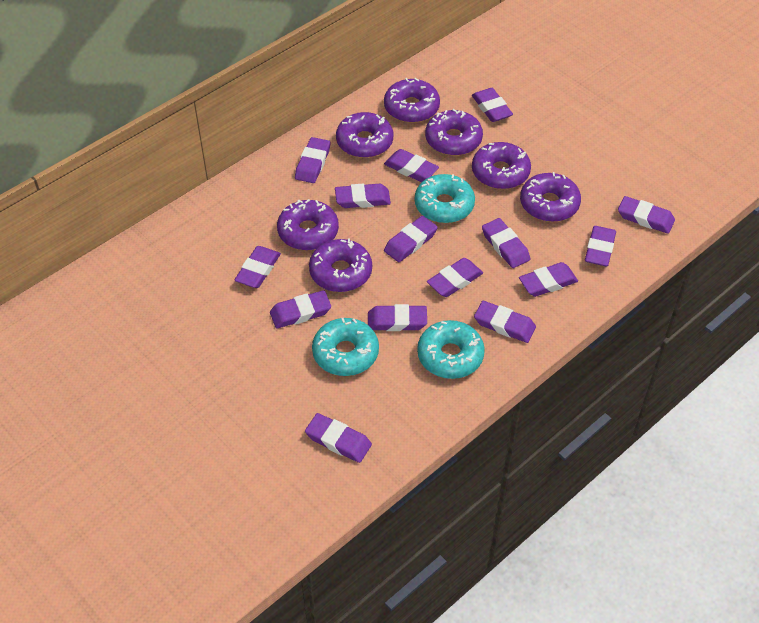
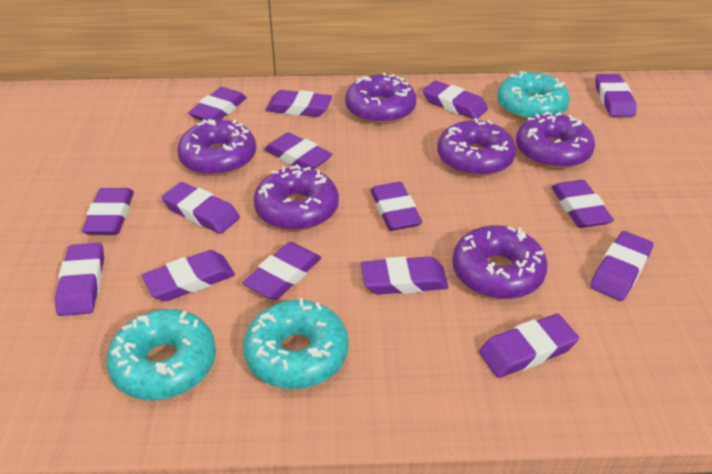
purple donut: 7 -> 6

